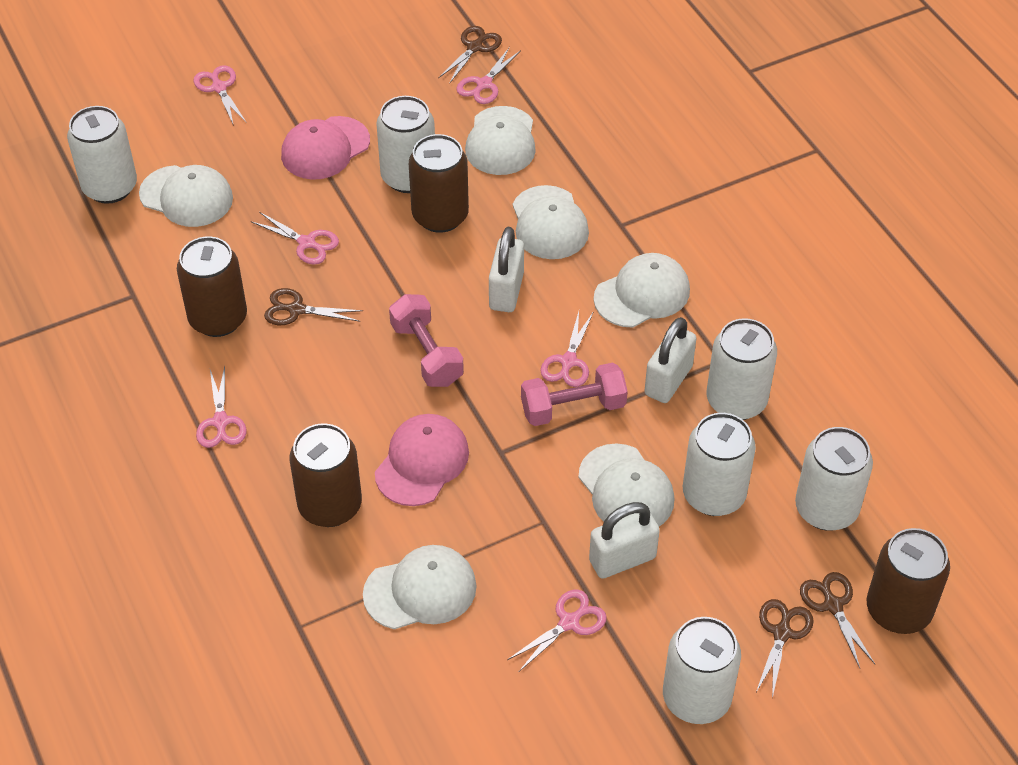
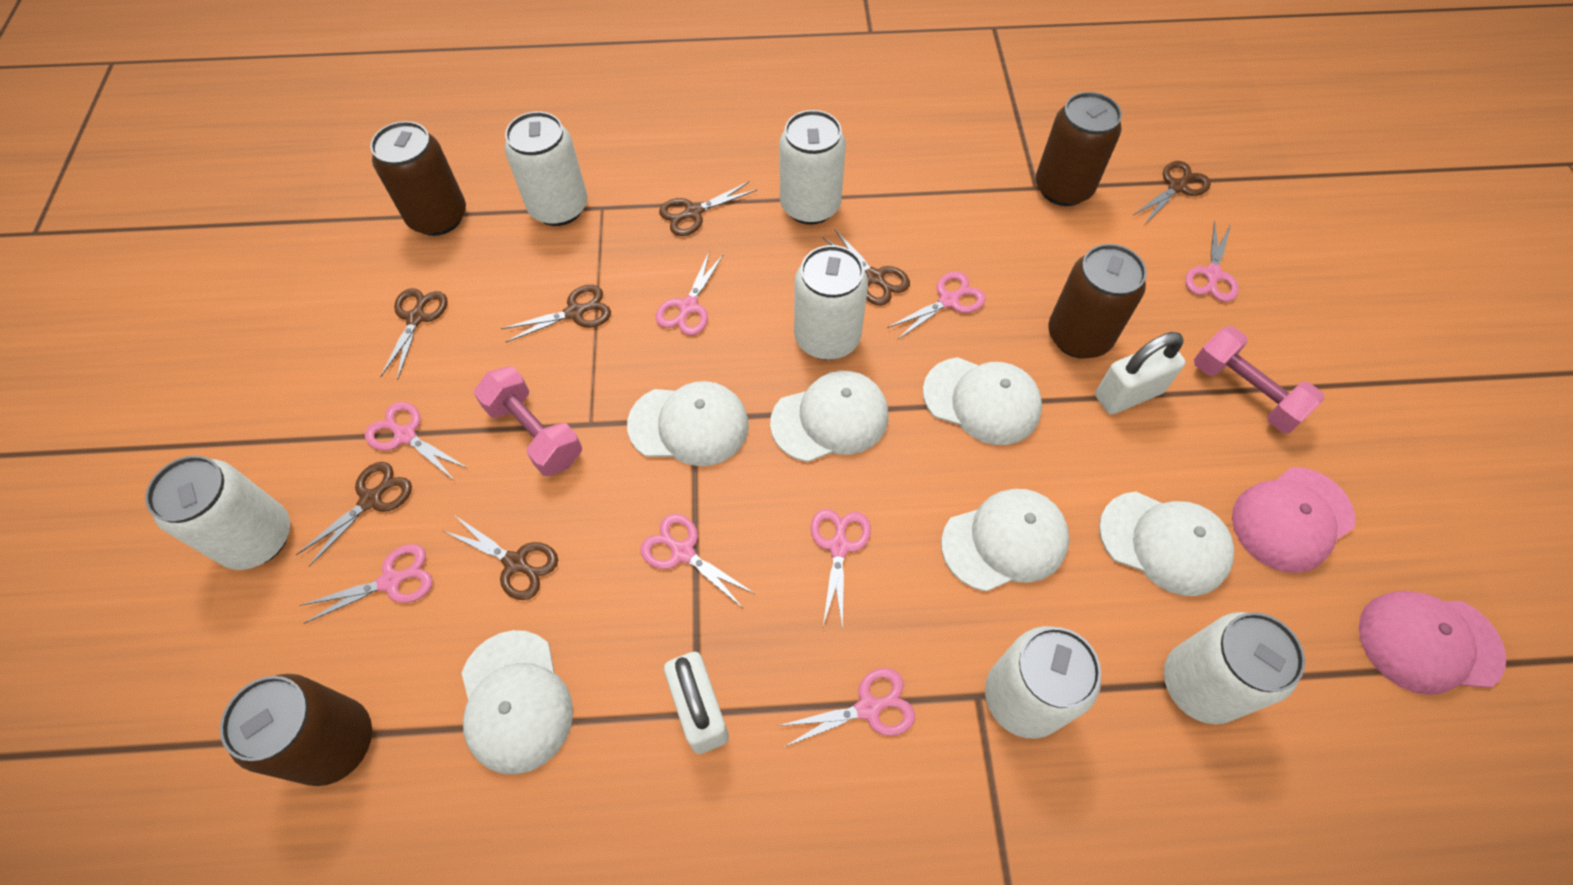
brown scissors: 4 -> 7
pink scissors: 6 -> 8
white padlock: 3 -> 2

